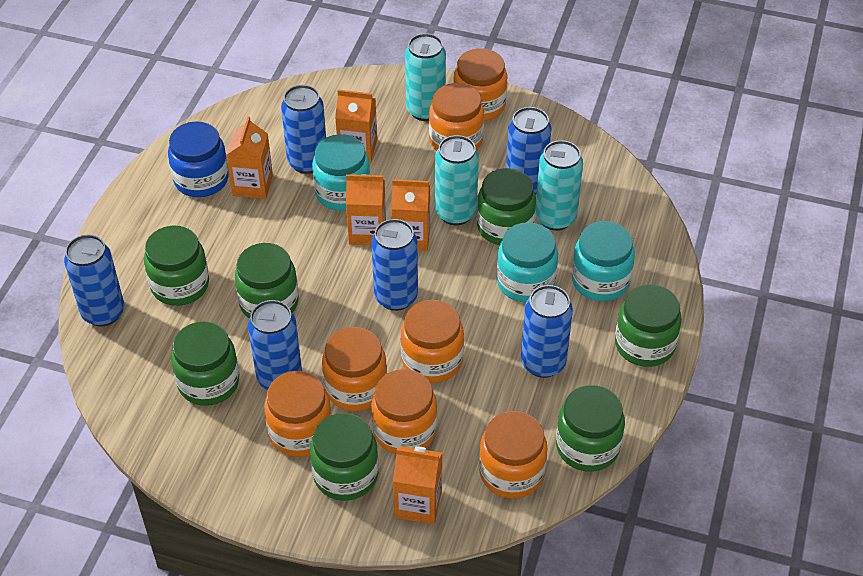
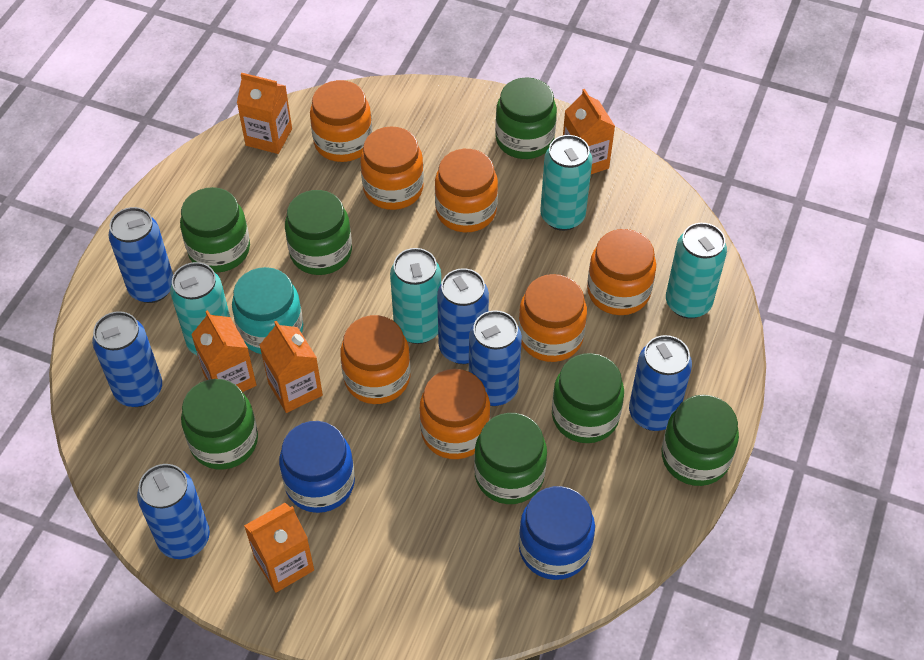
blue jar: 1 -> 2
turquoise can: 3 -> 4
turquoise jar: 3 -> 1

